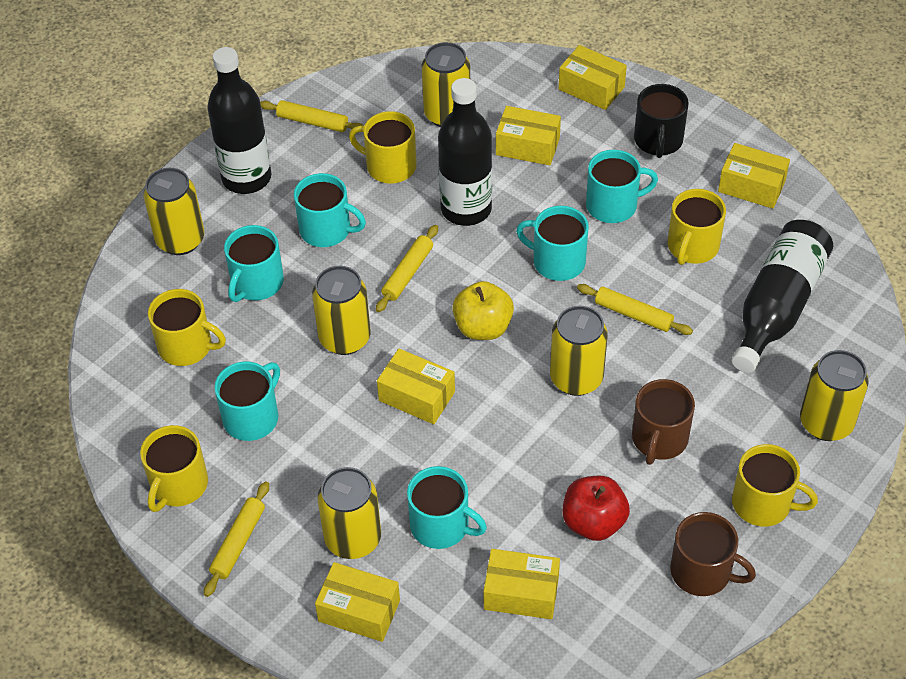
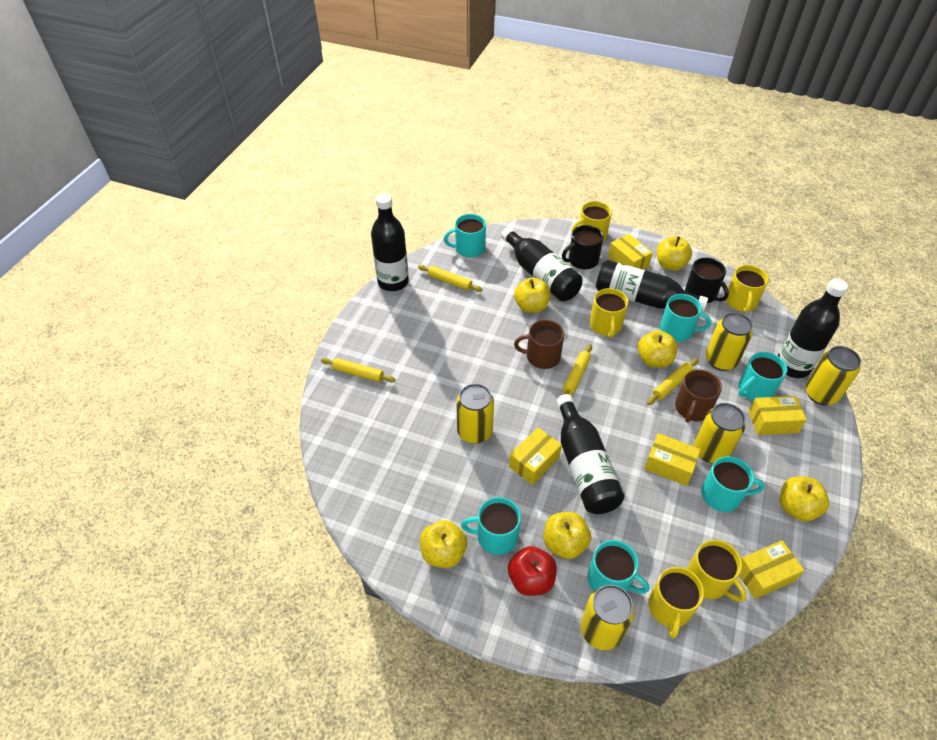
black bottle: 3 -> 5
black mug: 1 -> 2
yellow apple: 1 -> 6
yellow box: 6 -> 5
yellow can: 6 -> 5

